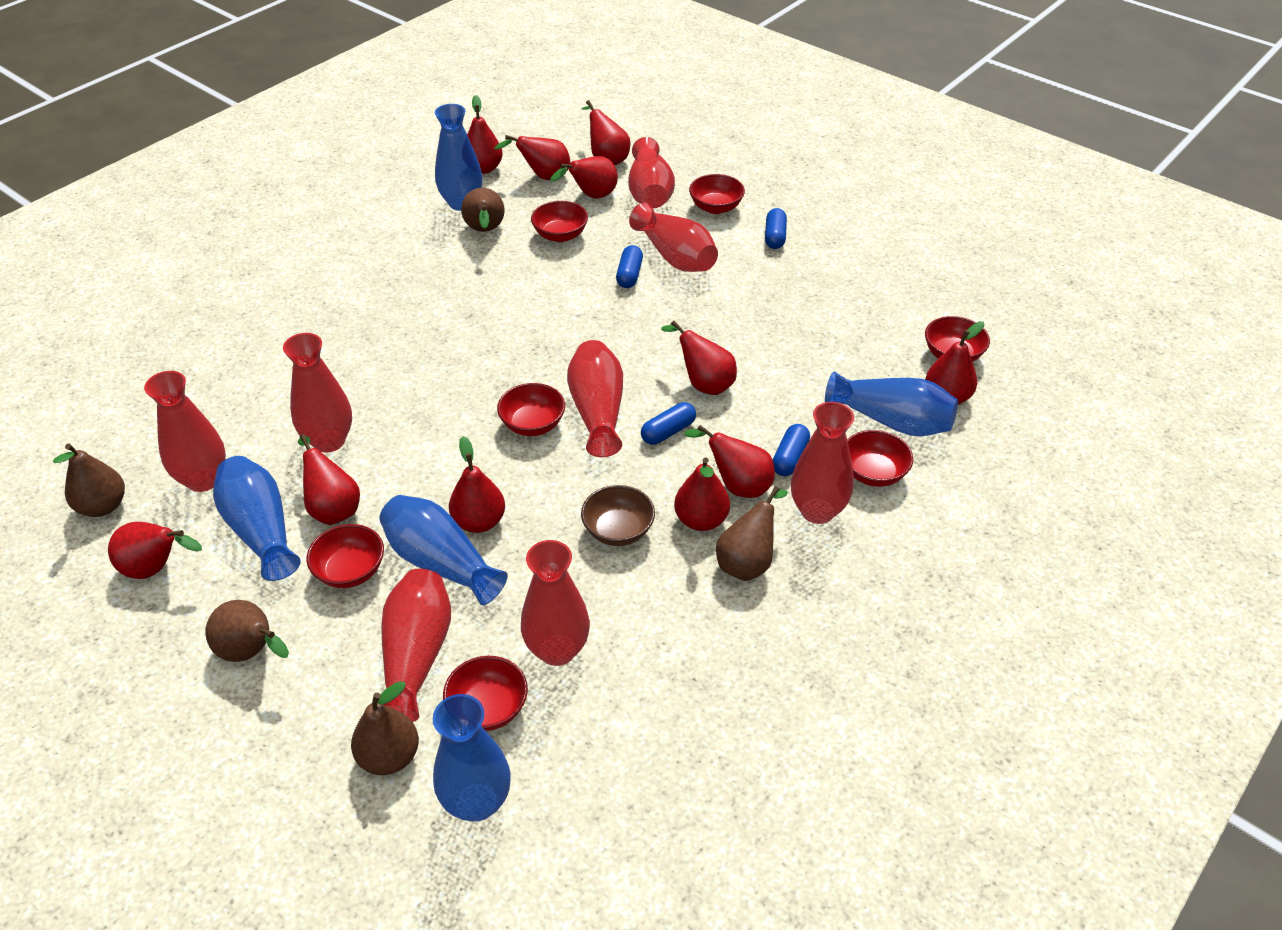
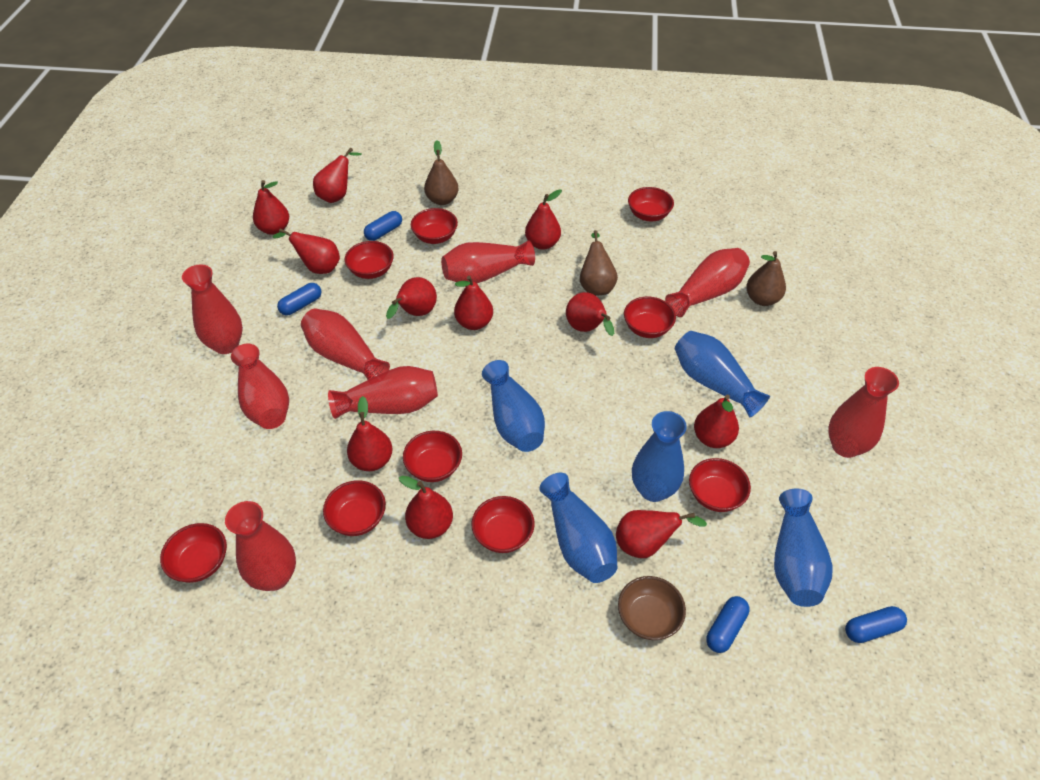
brown pear: 5 -> 3
red bowl: 7 -> 9

